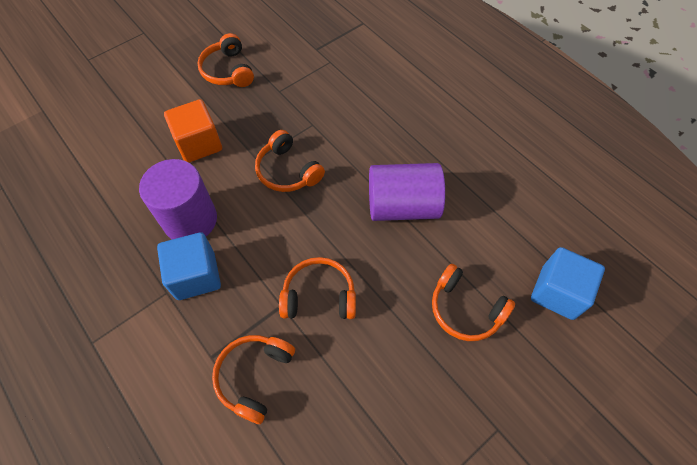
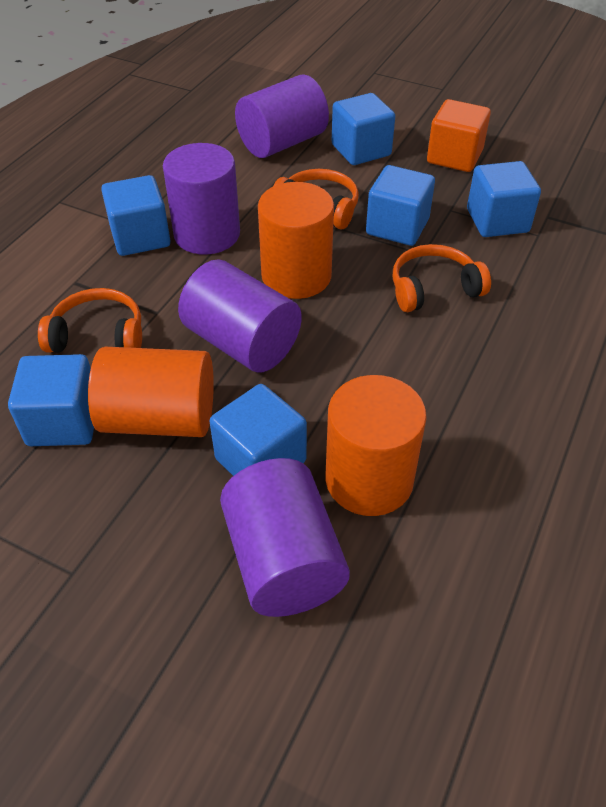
blue cube: 2 -> 6
orange cylinder: 0 -> 3
orange headphones: 5 -> 3
purple cylinder: 2 -> 4

